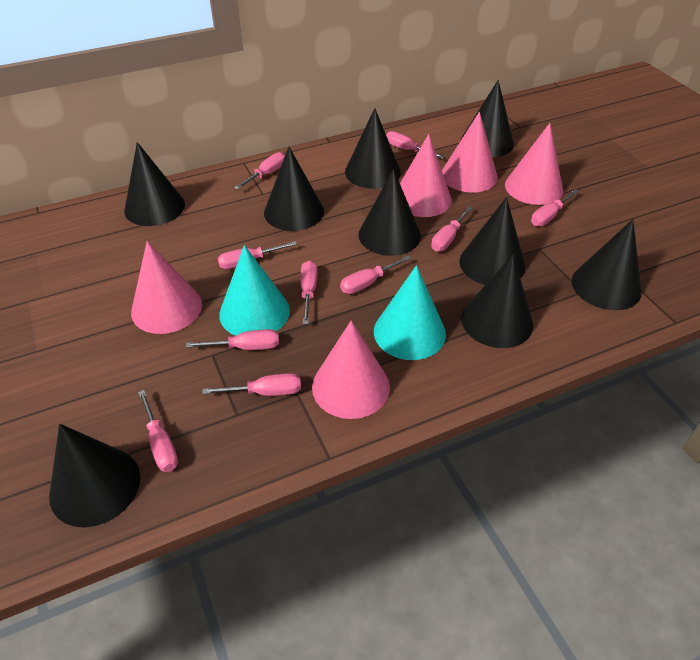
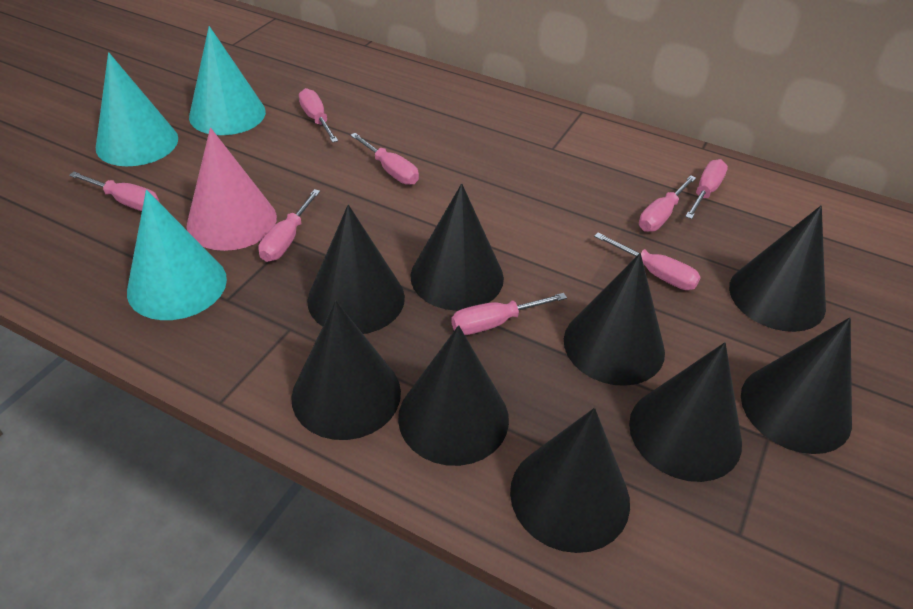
pink cone: 5 -> 1
pink screwdriver: 10 -> 8
turquoise cone: 2 -> 3

